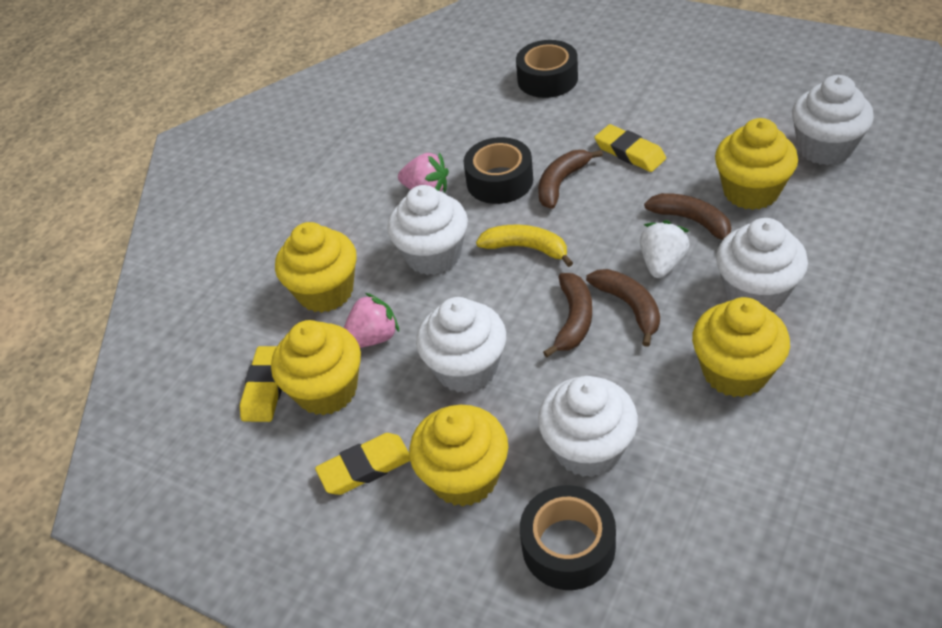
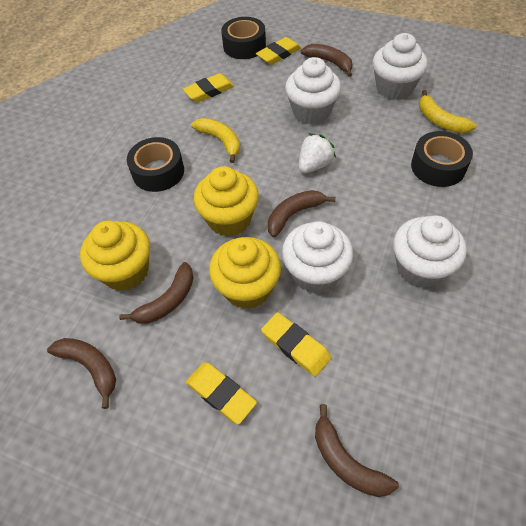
brown banana: 4 -> 5
pink strawberry: 2 -> 0
white cupcake: 5 -> 4
yellow banana: 1 -> 2
yellow cupcake: 5 -> 3
yellow eraser: 3 -> 4

